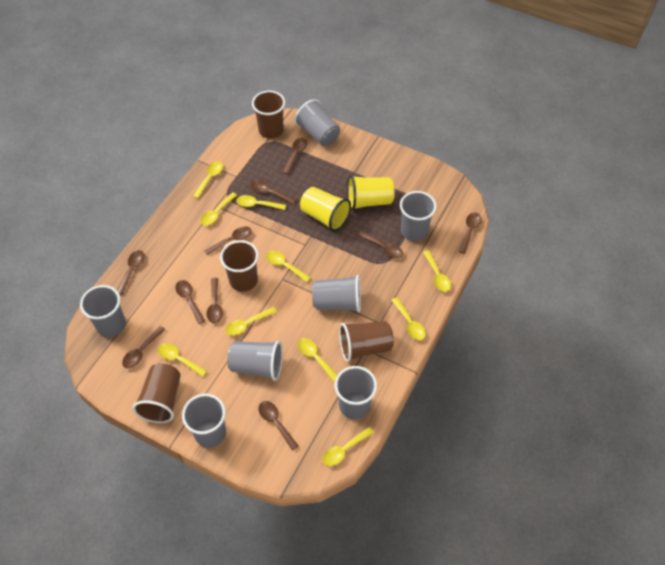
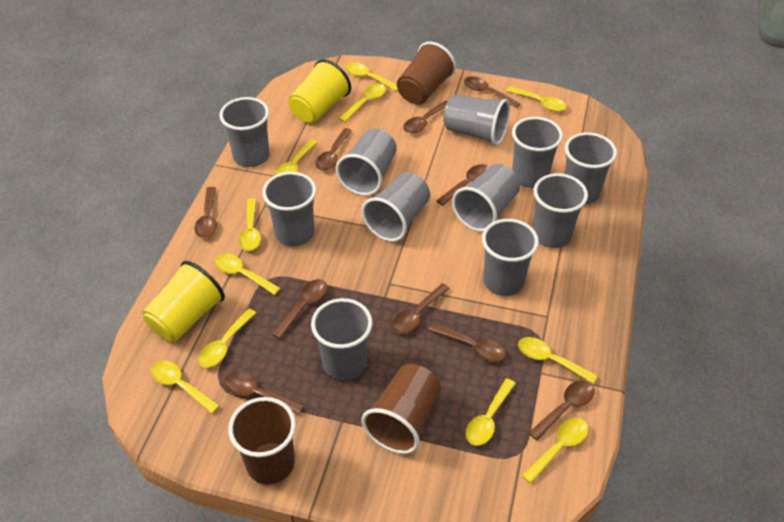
brown cup: 4 -> 3
grey cup: 7 -> 11
yellow spoon: 10 -> 11

